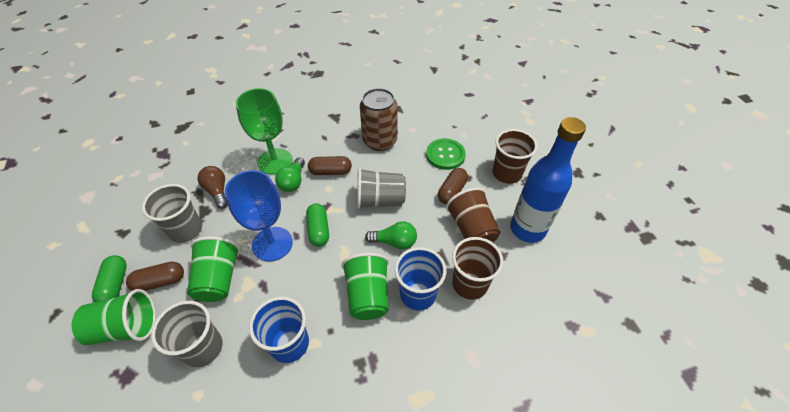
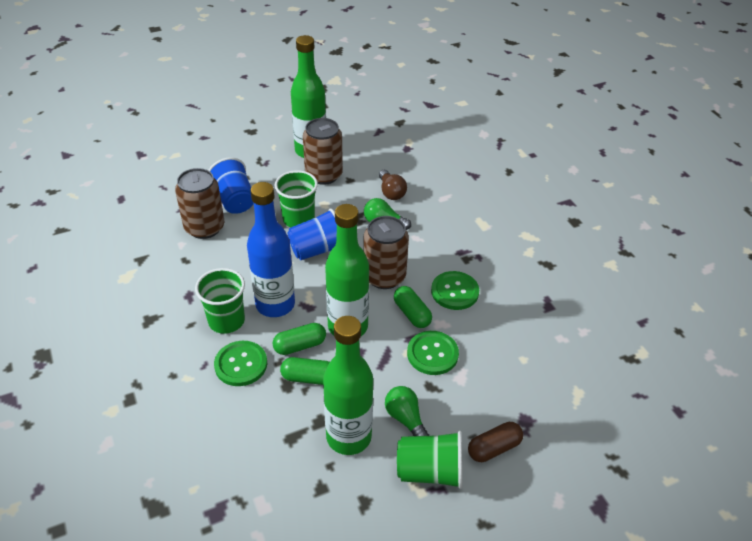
blue goblet: 1 -> 0
brown can: 1 -> 3
brown capsule: 3 -> 1
brown cup: 3 -> 0
green bottle: 0 -> 3
green button: 1 -> 3
green capsule: 2 -> 3
green goblet: 1 -> 0
grey cup: 3 -> 0

